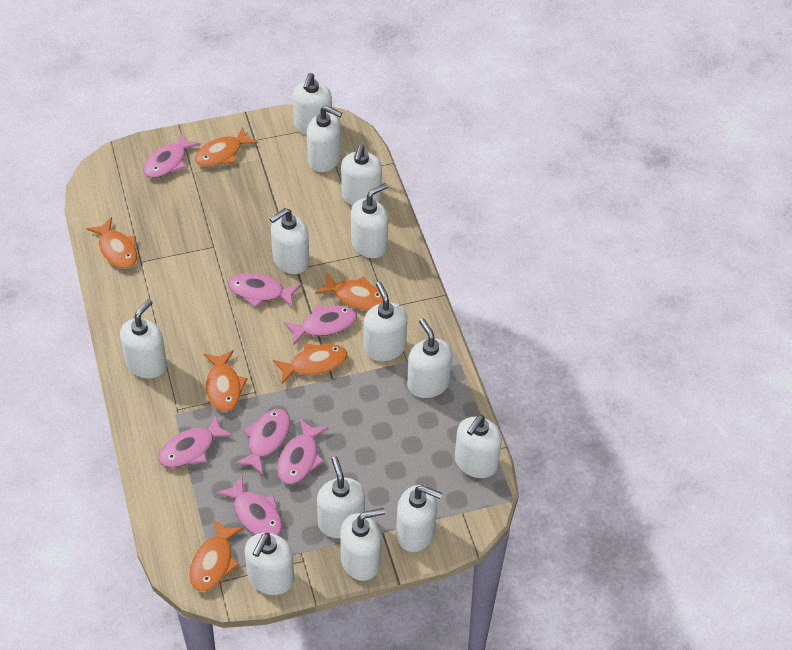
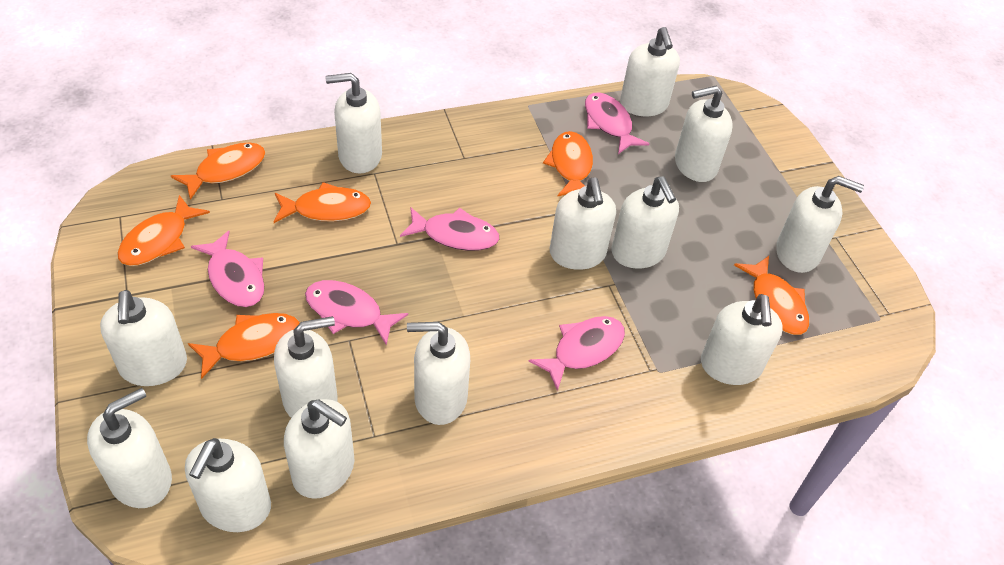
pink fish: 7 -> 5

